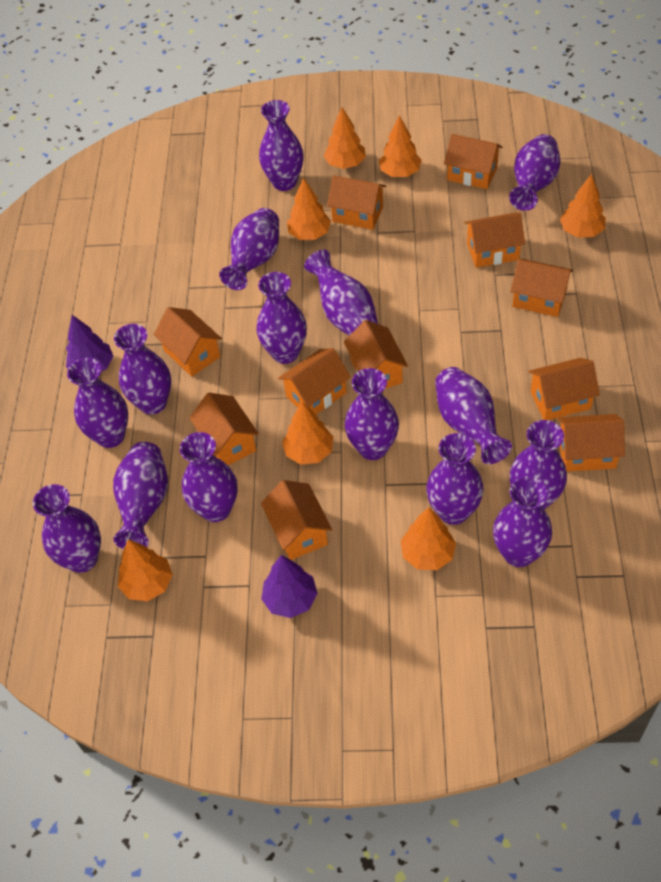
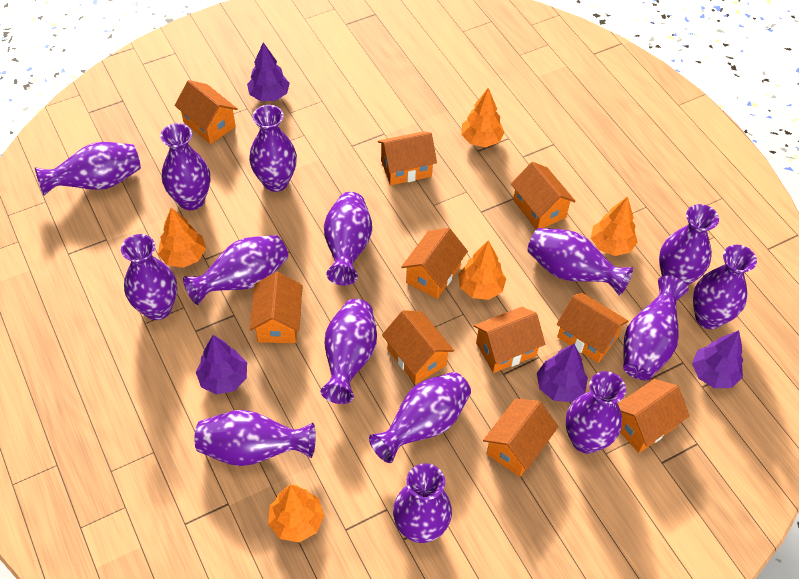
orange house: 11 -> 10
orange tree: 7 -> 5
purple tree: 2 -> 4

